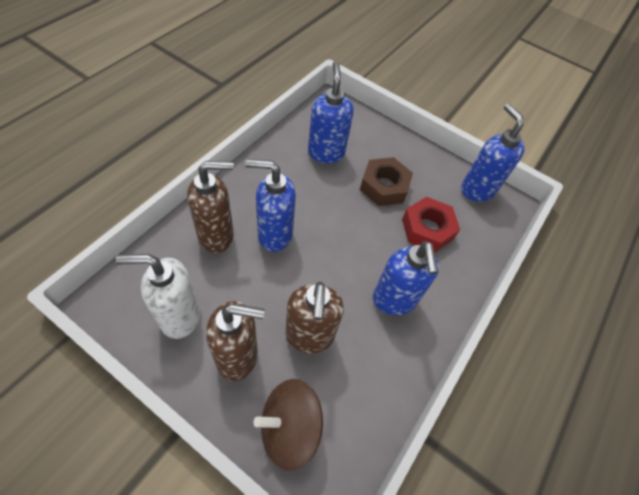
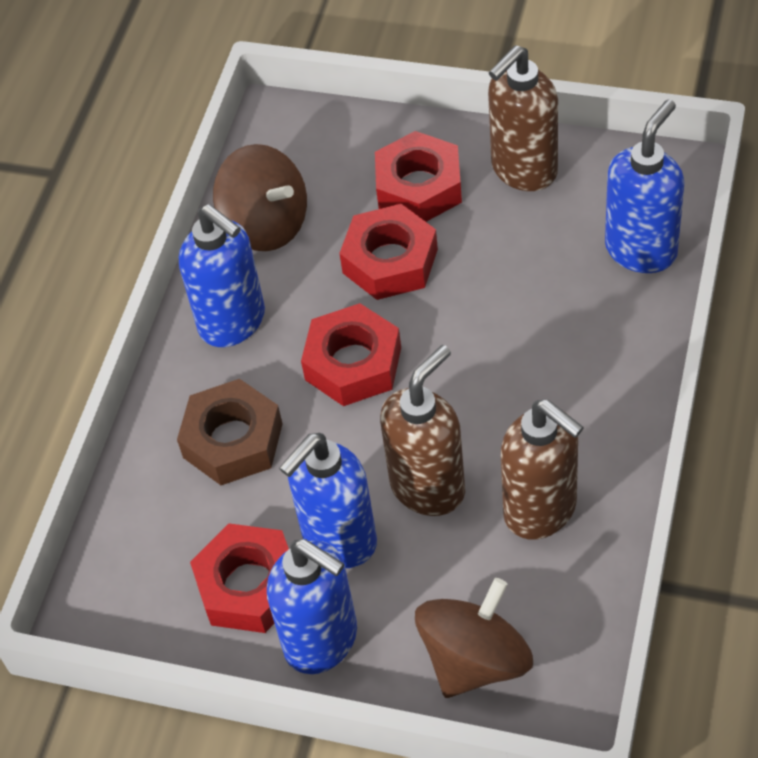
brown spinning top: 1 -> 2
red nut: 1 -> 4
white soap dispenser: 1 -> 0

